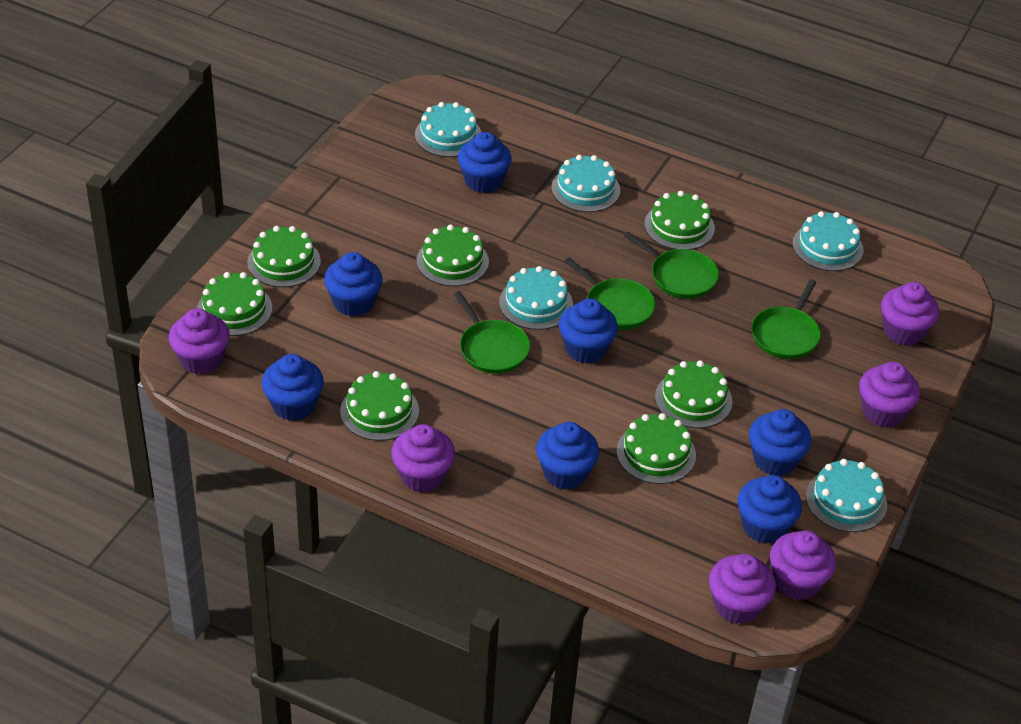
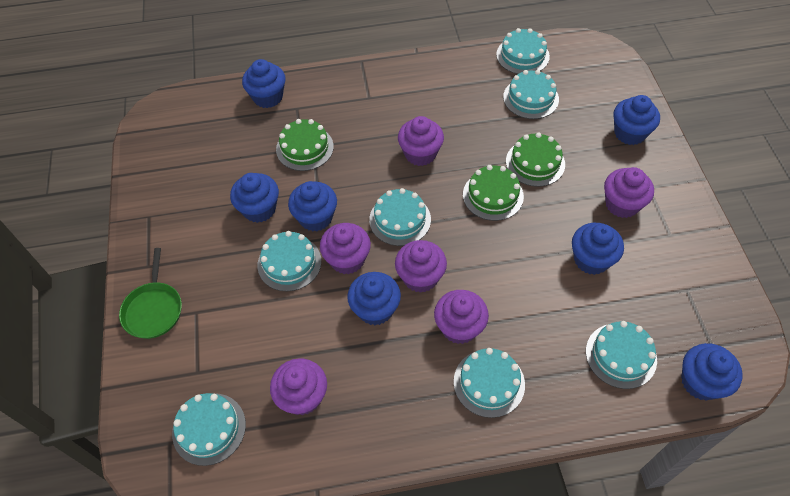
green cake: 7 -> 3
green pan: 4 -> 1
turquoise cake: 5 -> 7

